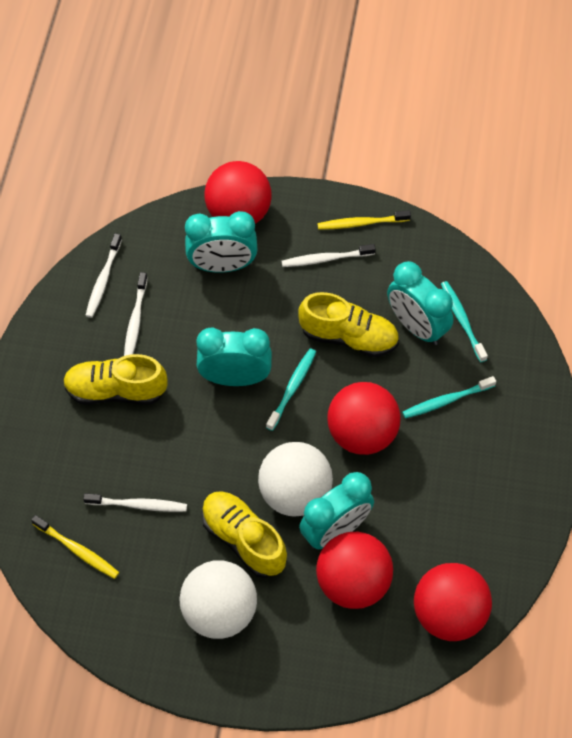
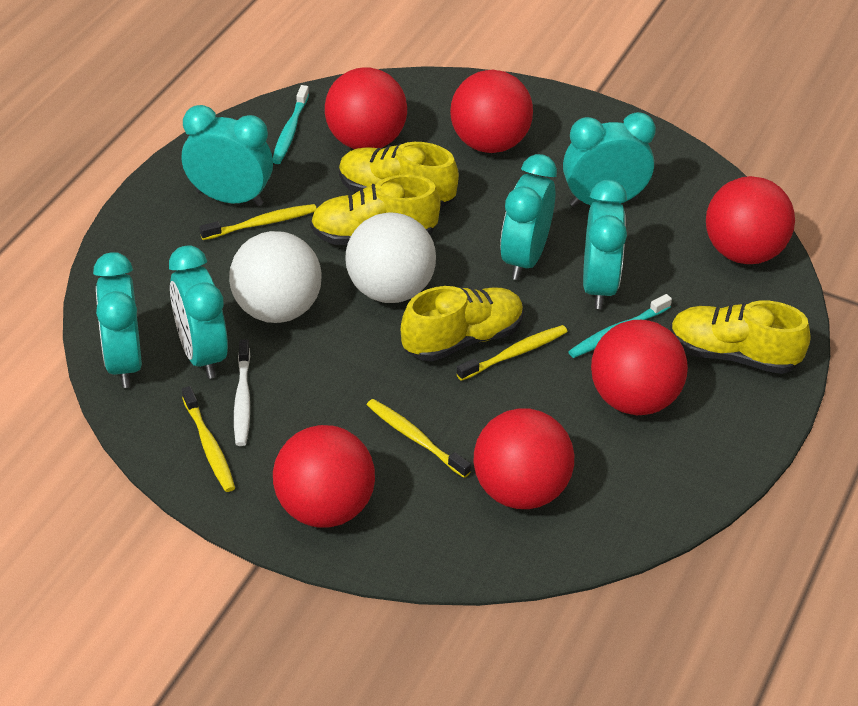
red ball: 4 -> 6
turquoise clock: 4 -> 6
turquoise toothbrush: 3 -> 2
white toothbrush: 4 -> 1
yellow shoe: 3 -> 4
yellow toothbrush: 2 -> 4

